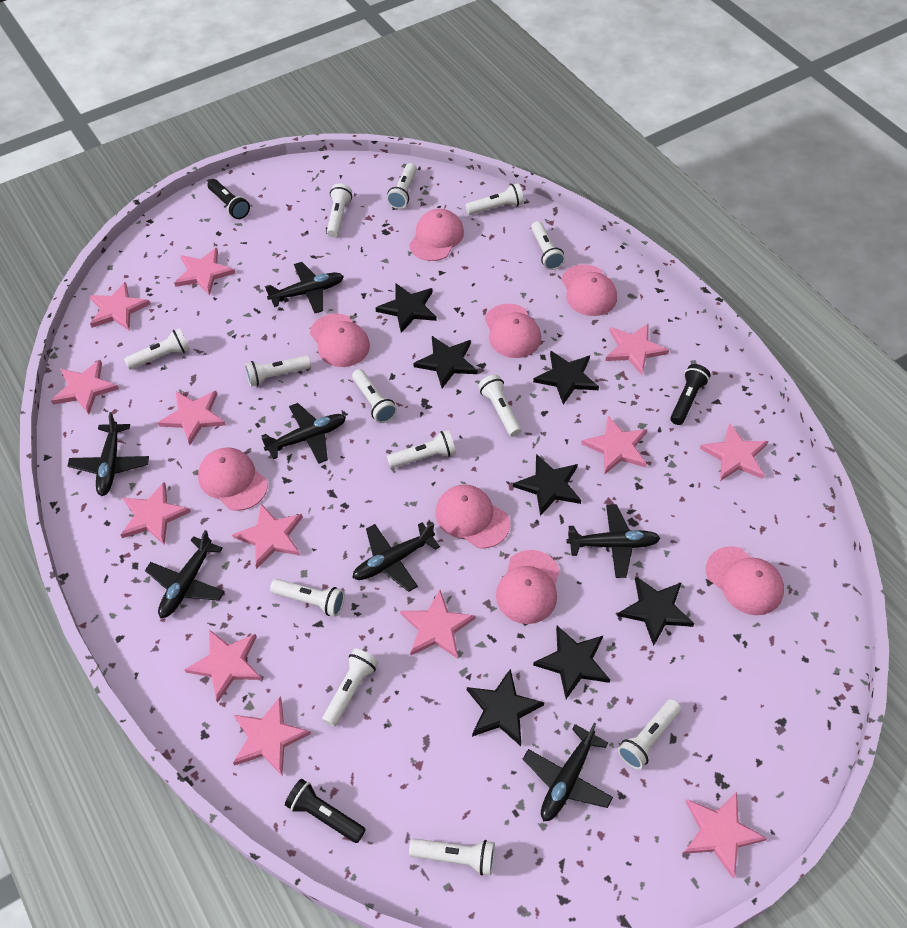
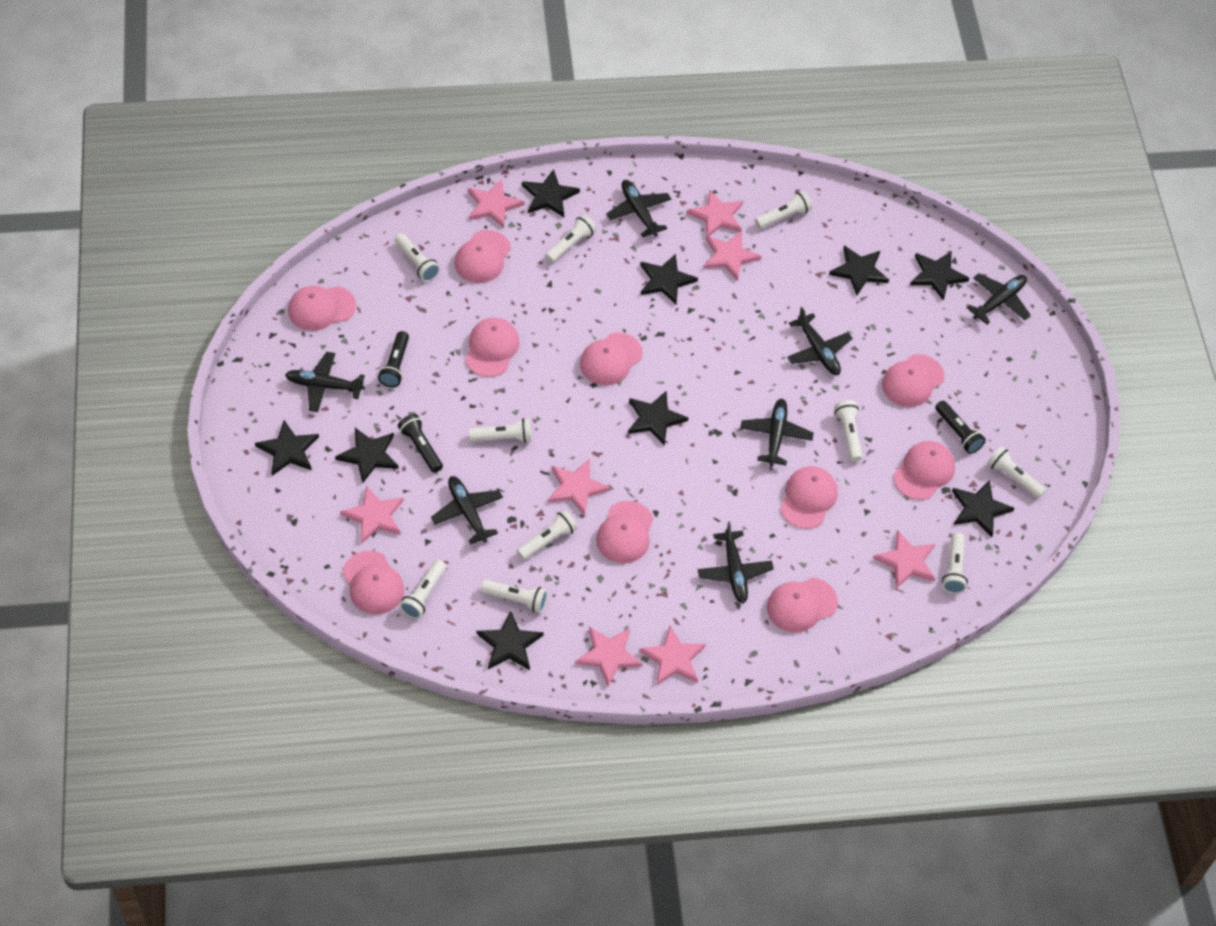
black star: 7 -> 9
pink cap: 8 -> 10
pink star: 13 -> 8
white flashlight: 13 -> 10

